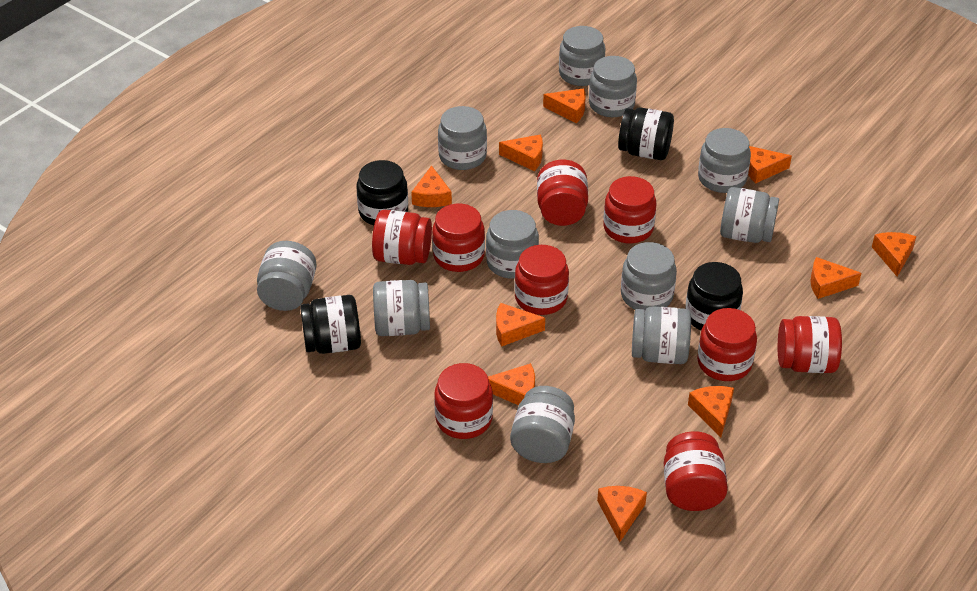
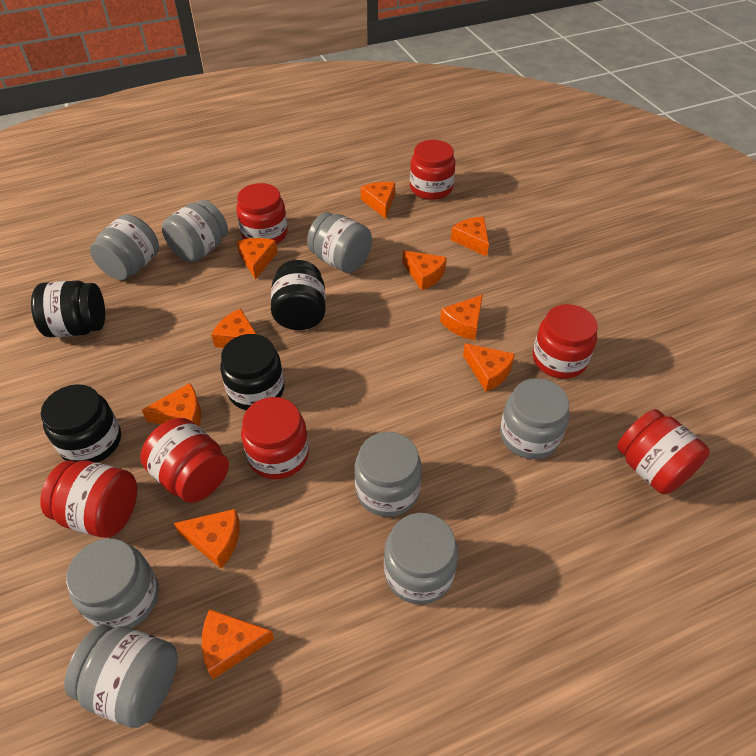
grey jar: 11 -> 8
red jar: 9 -> 7

